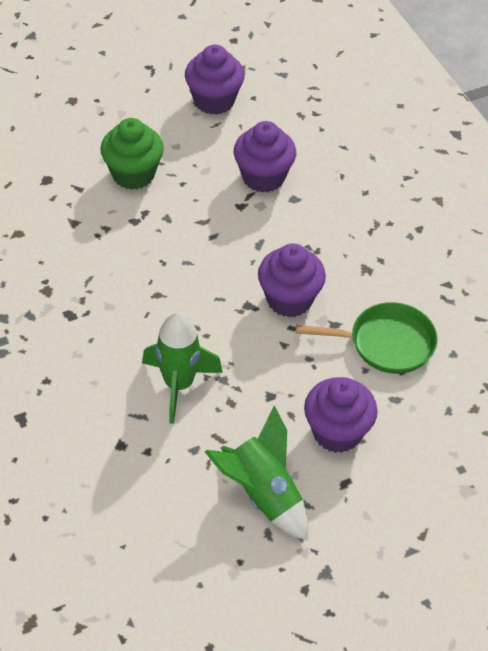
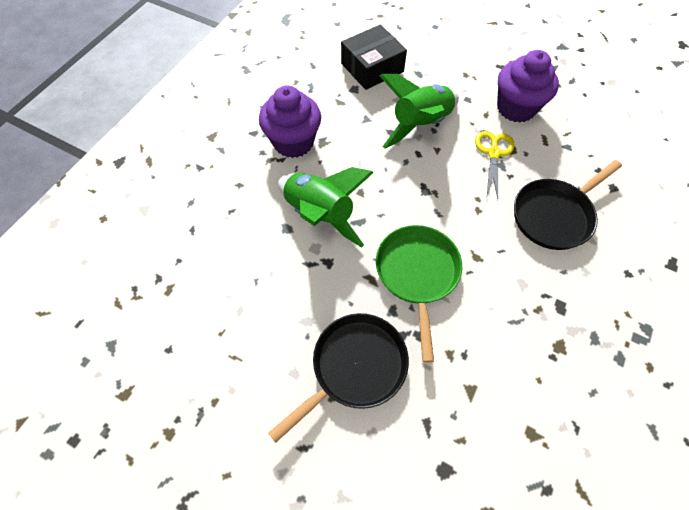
black box: 0 -> 1
black pan: 0 -> 2
green cupcake: 1 -> 0
purple cupcake: 4 -> 2
yellow scissors: 0 -> 1

